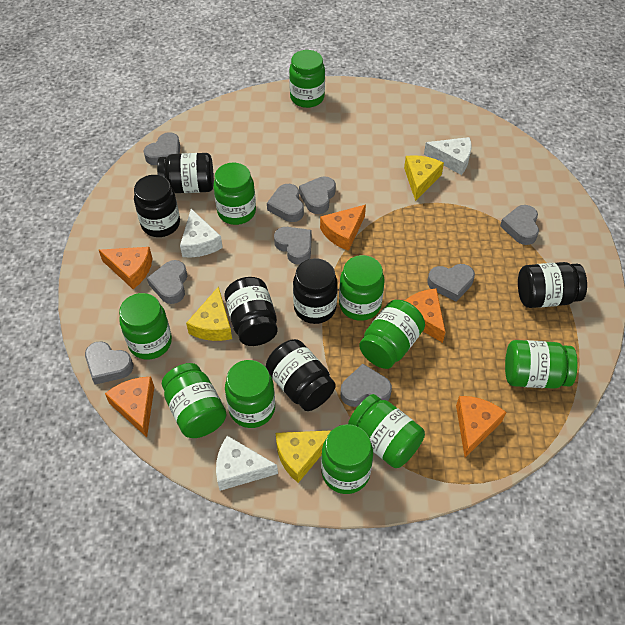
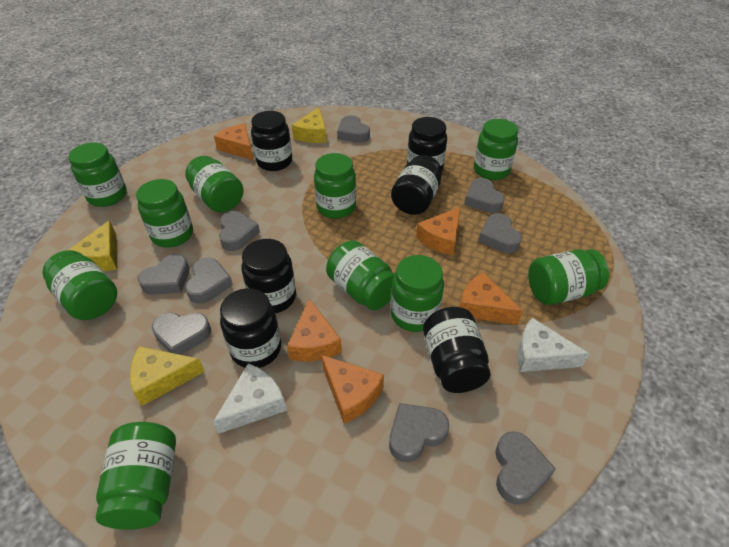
white cheese: 3 -> 2

